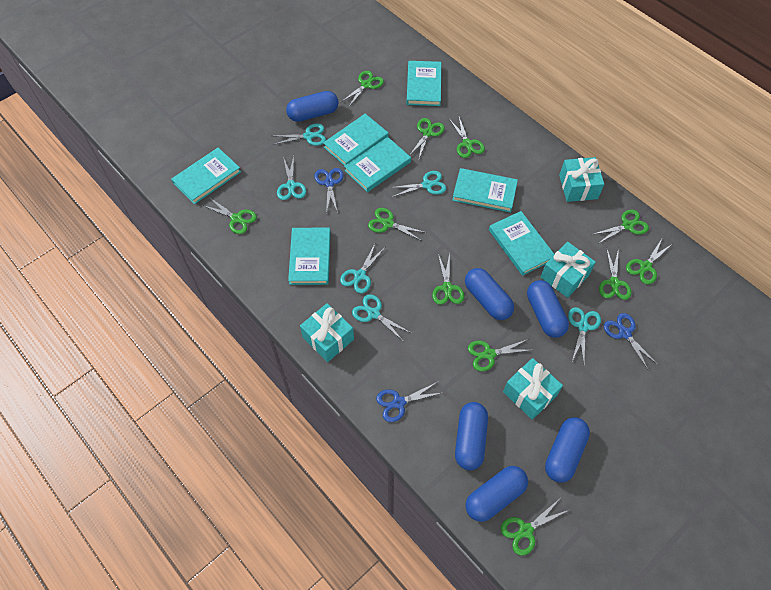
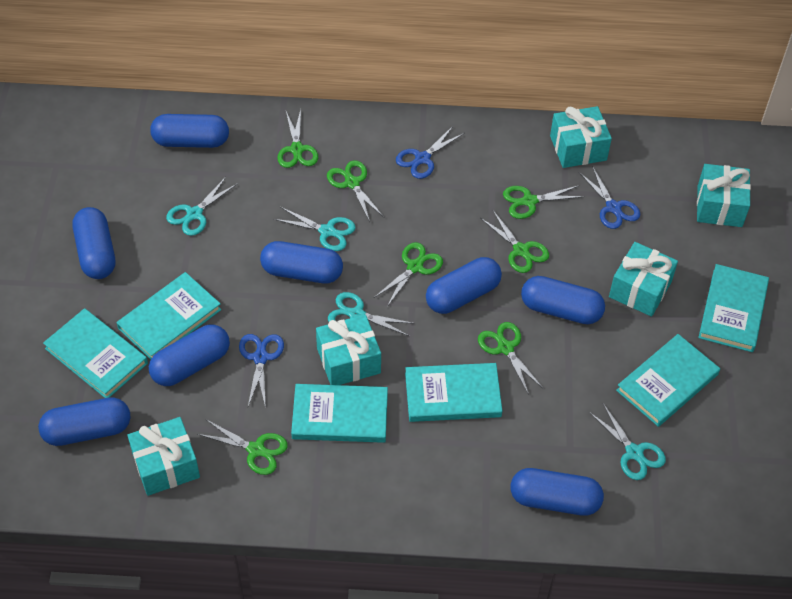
blue capsule: 6 -> 8
green scissors: 11 -> 7
turquoise book: 7 -> 6
turquoise gift: 4 -> 5
turquoise scissors: 6 -> 4

